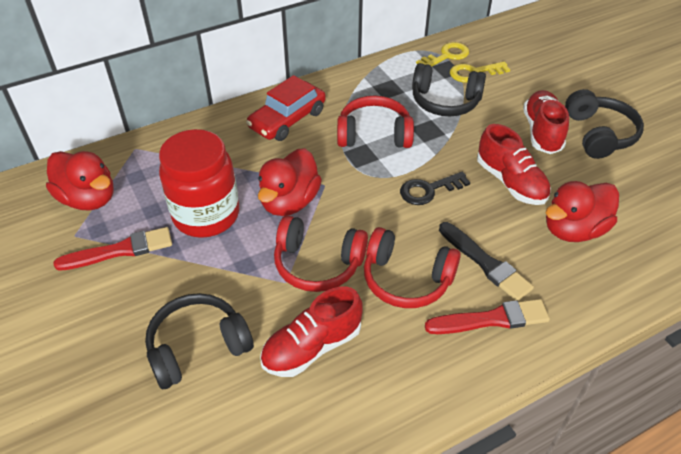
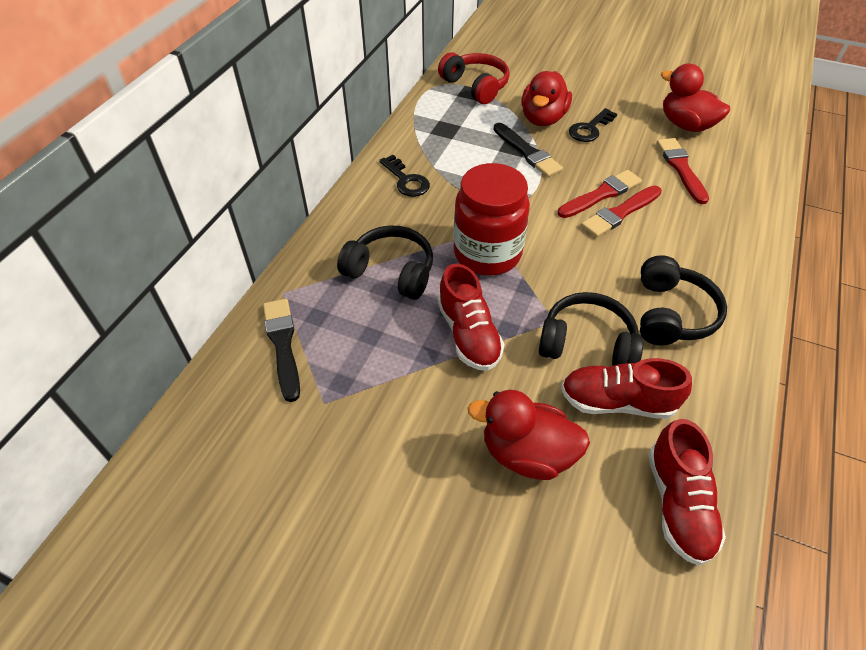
black brush: 1 -> 2
black key: 1 -> 2
red brush: 2 -> 3
red car: 1 -> 0
red headphones: 3 -> 1
yellow key: 2 -> 0

